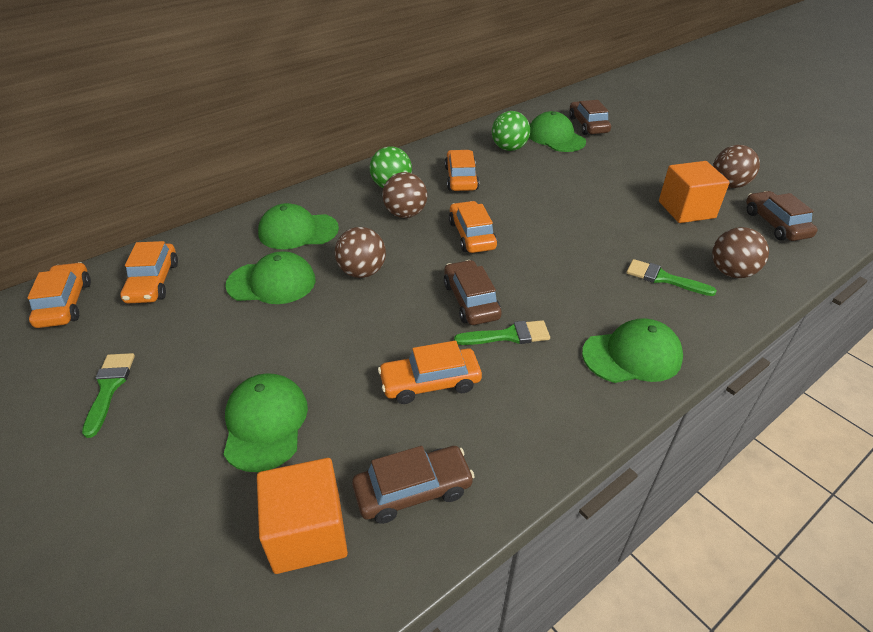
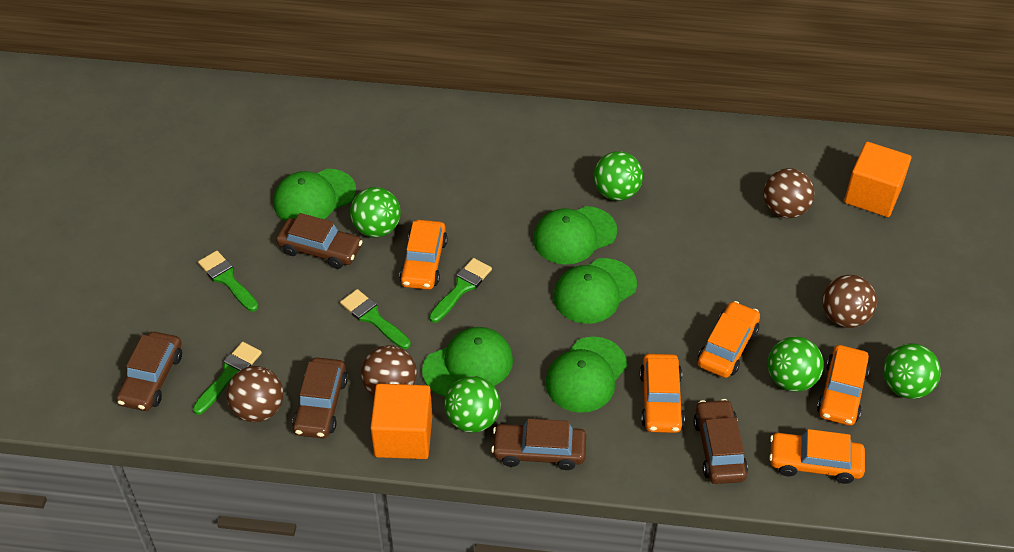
brown car: 4 -> 5
green ball: 2 -> 5
green brush: 3 -> 4

